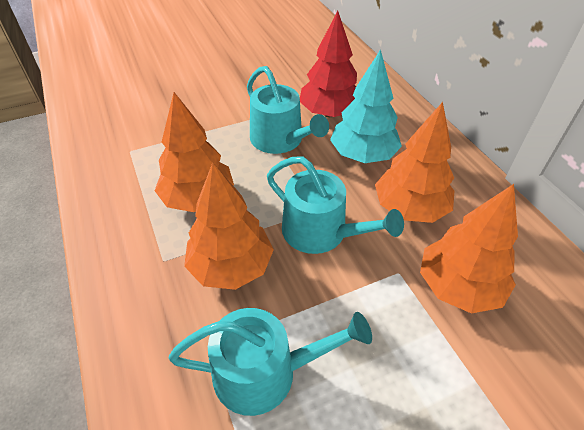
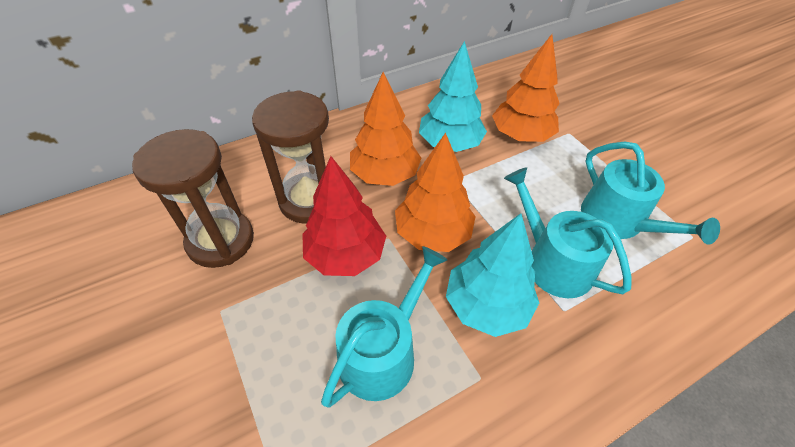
brown hourglass: 0 -> 2
orange tree: 4 -> 3
turquoise tree: 1 -> 2

